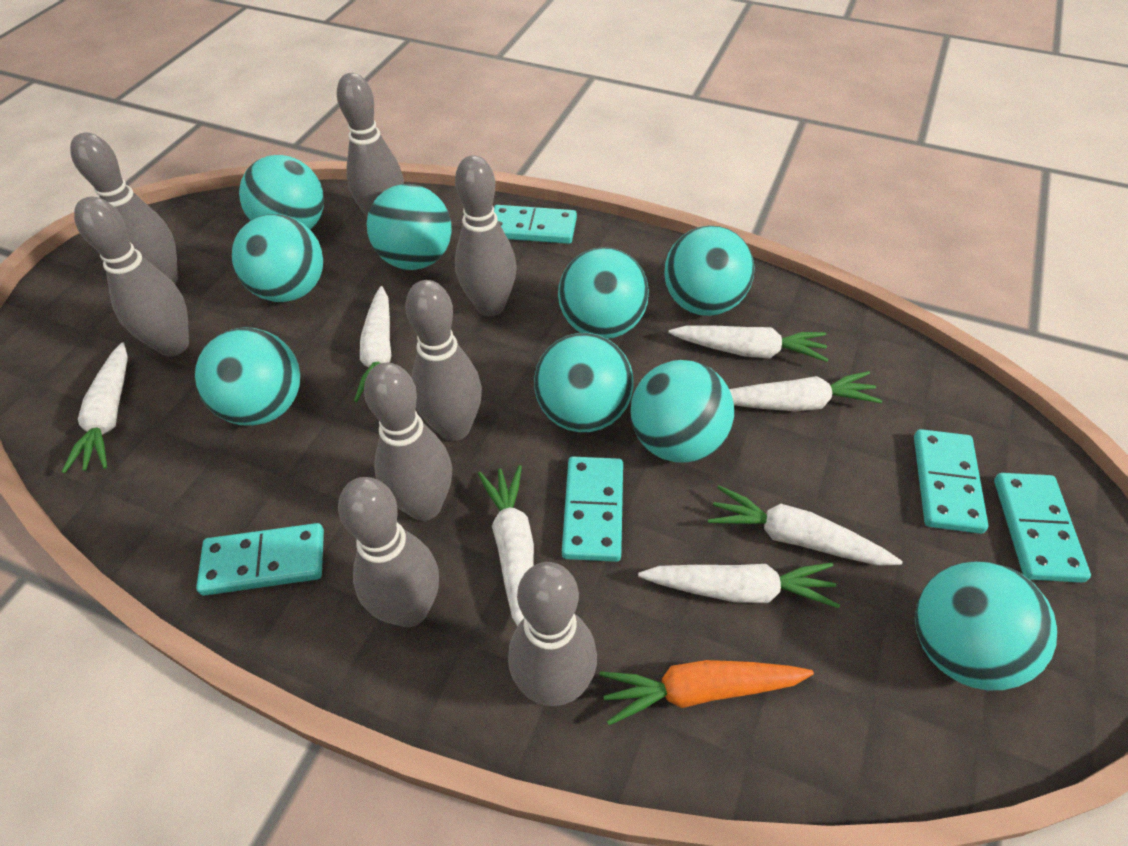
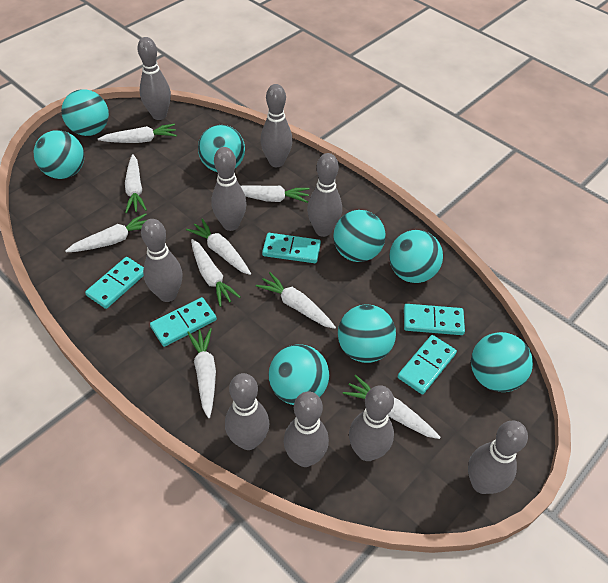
grey bowling pin: 8 -> 9
orange carrot: 1 -> 0
turquoise ball: 9 -> 8
white carrot: 7 -> 9

